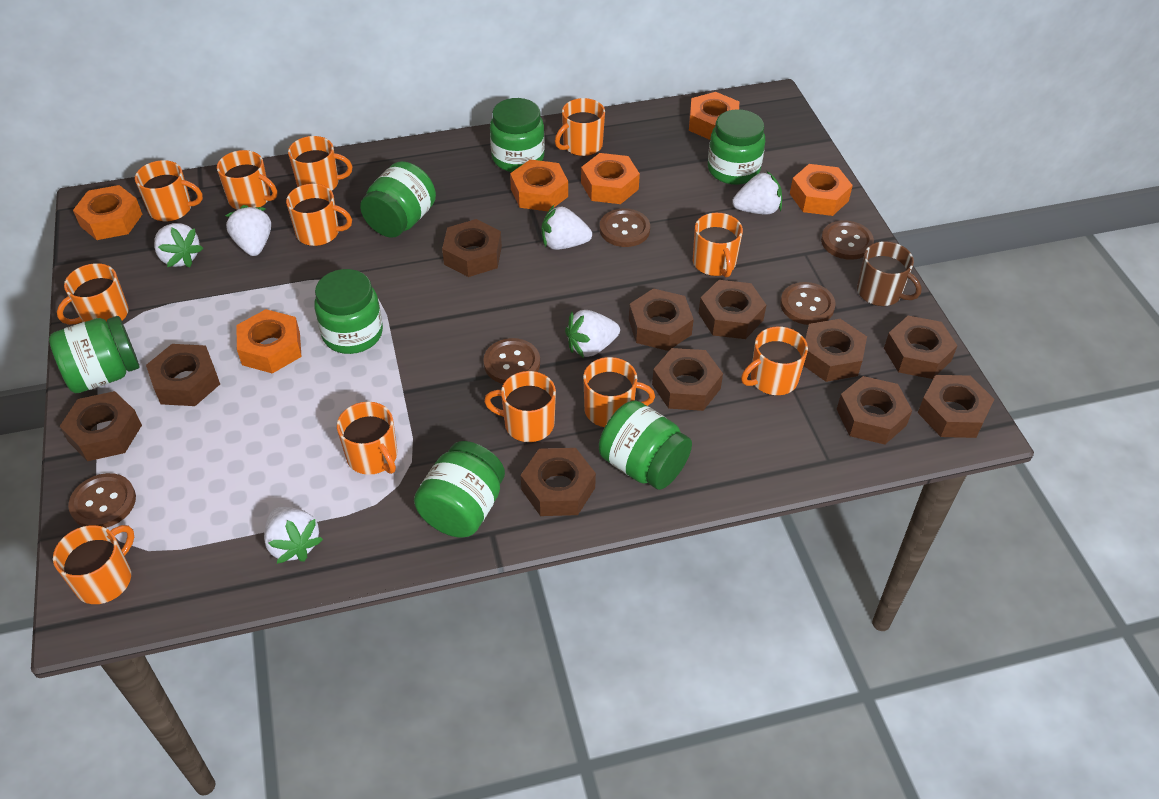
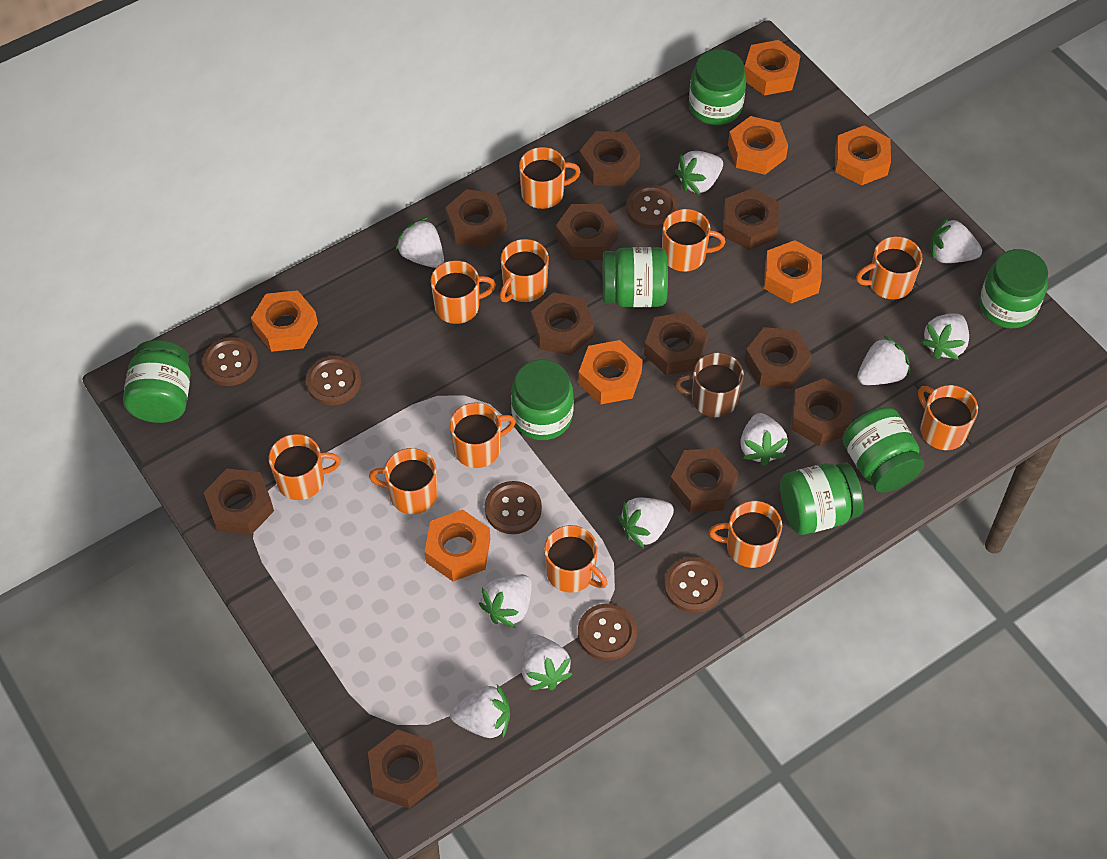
brown button: 5 -> 6
orange mug: 12 -> 11
orange nut: 6 -> 7
white strawberry: 6 -> 10

